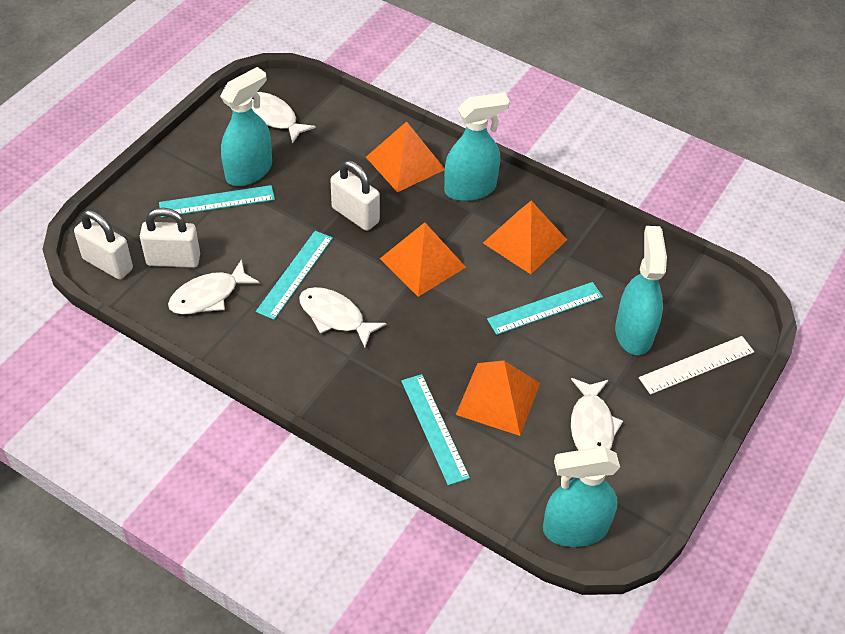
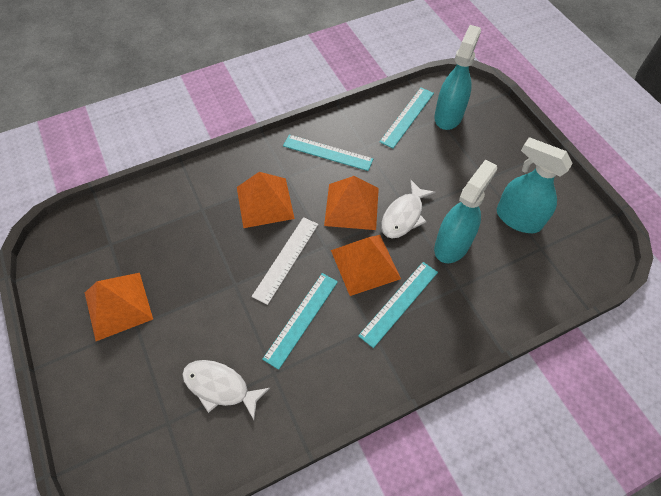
turquoise spray bottle: 4 -> 3
white fish: 4 -> 2
white padlock: 3 -> 0

